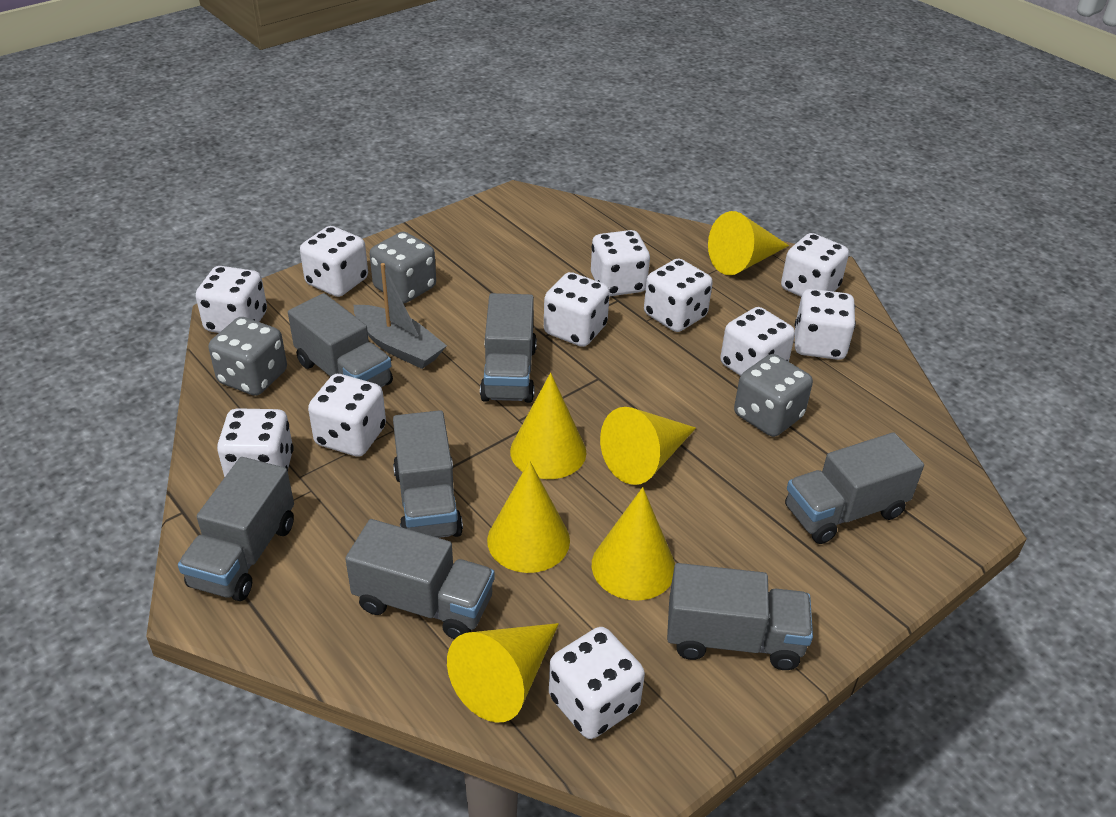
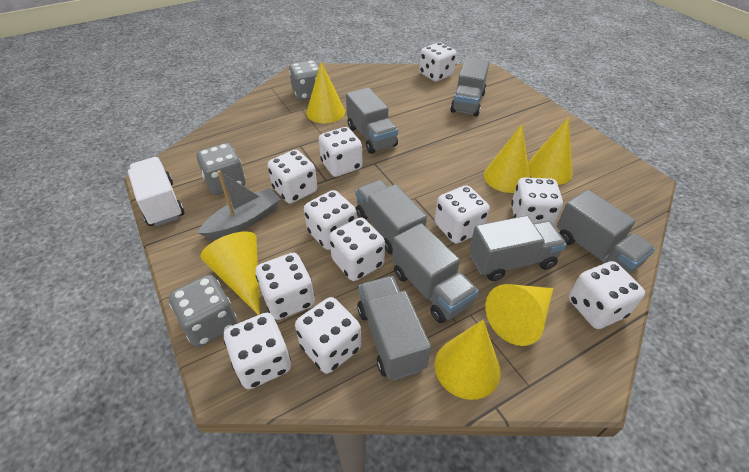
white truck: 0 -> 1

